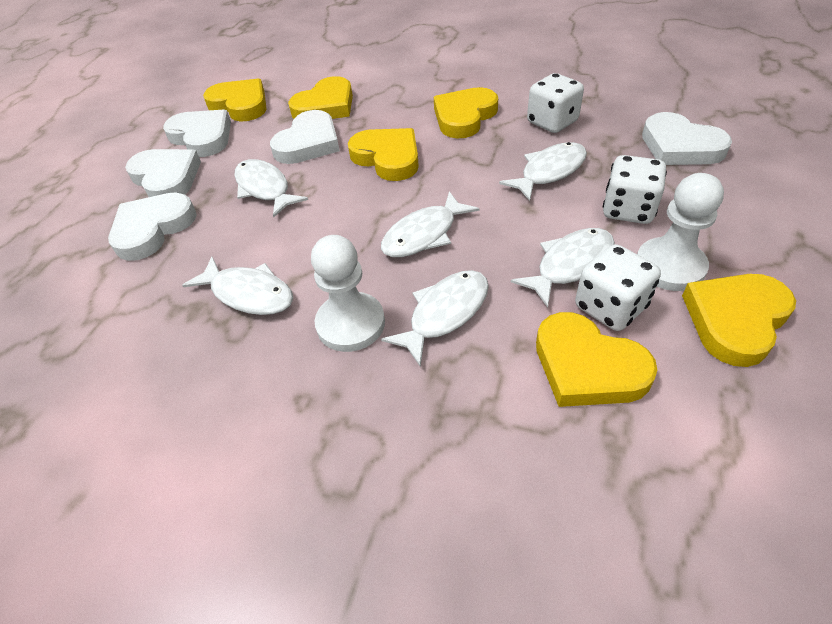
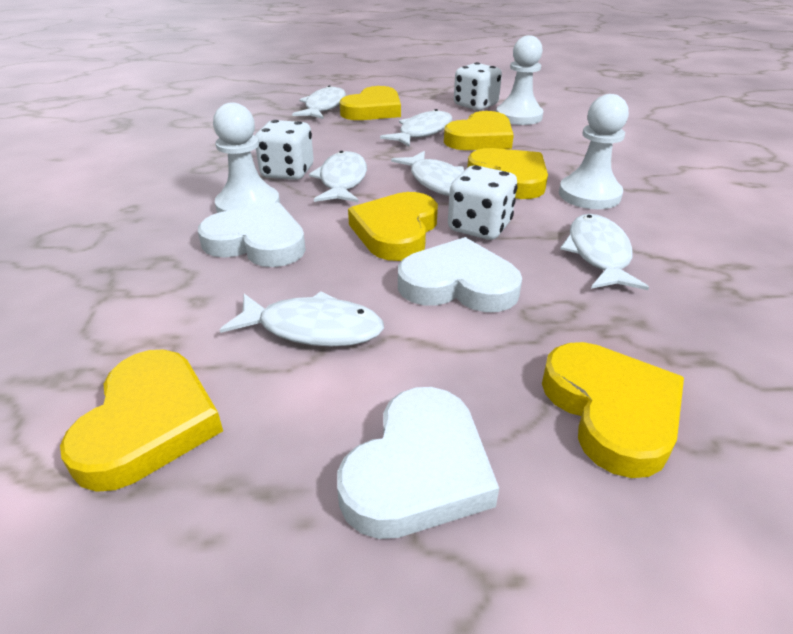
white heart: 5 -> 3
white pawn: 2 -> 3

